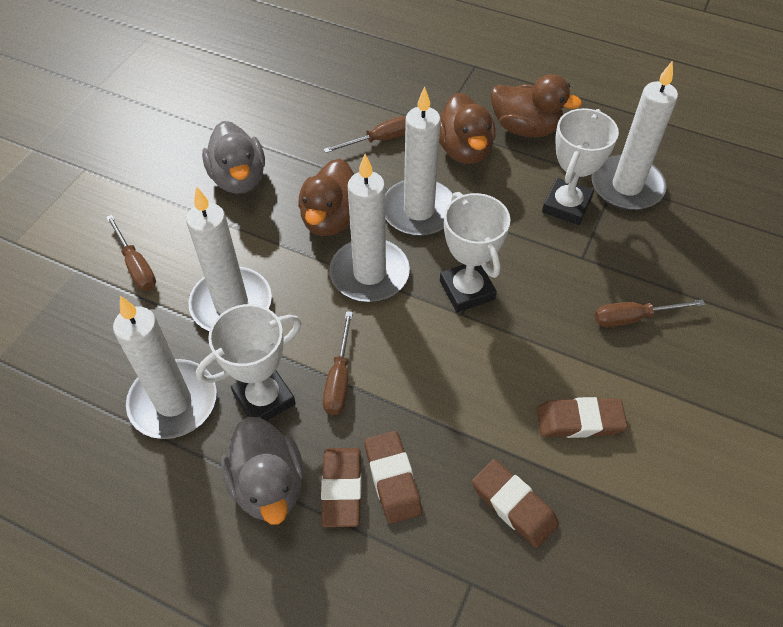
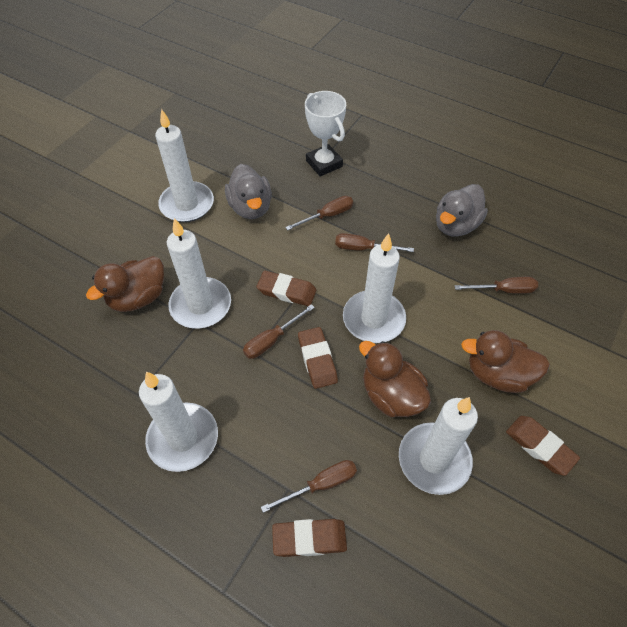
brown screwdriver: 4 -> 5
white trophy: 3 -> 1

